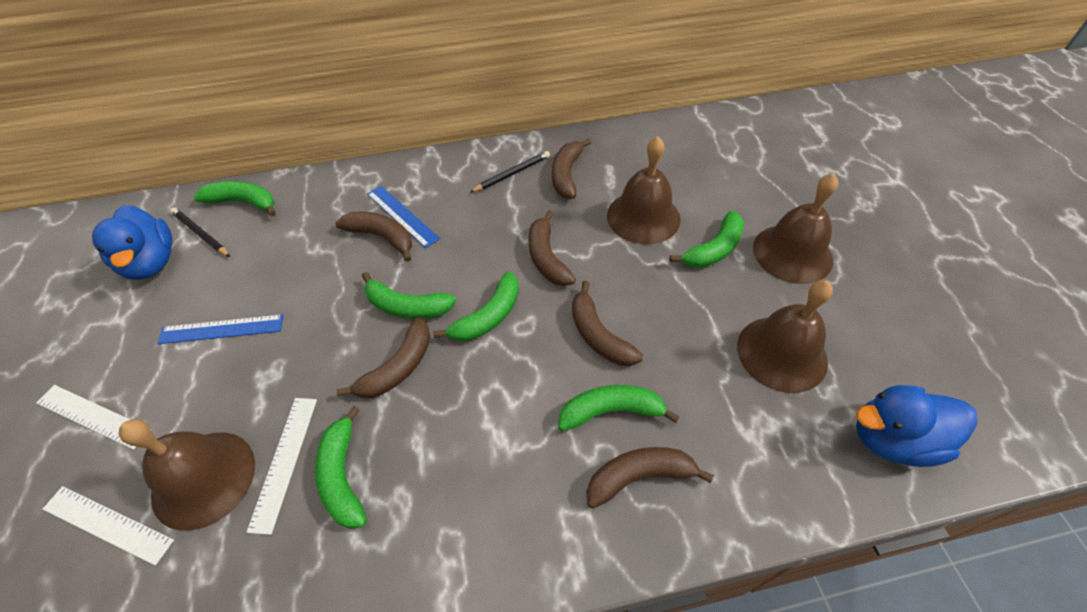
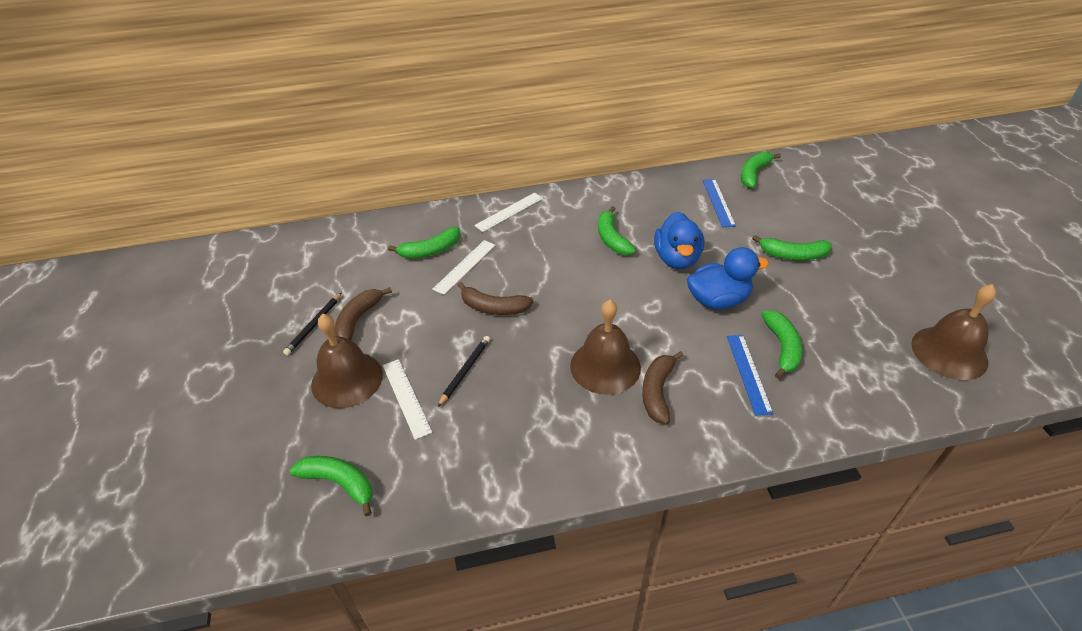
brown banana: 6 -> 3
brown bell: 4 -> 3

